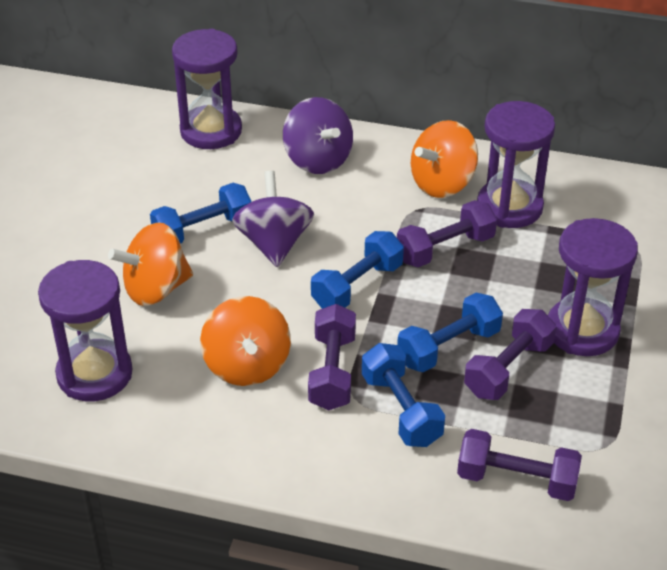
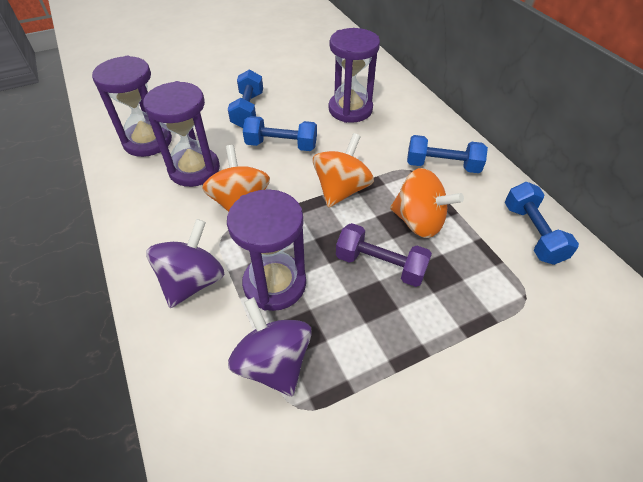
purple dumbbell: 4 -> 1

